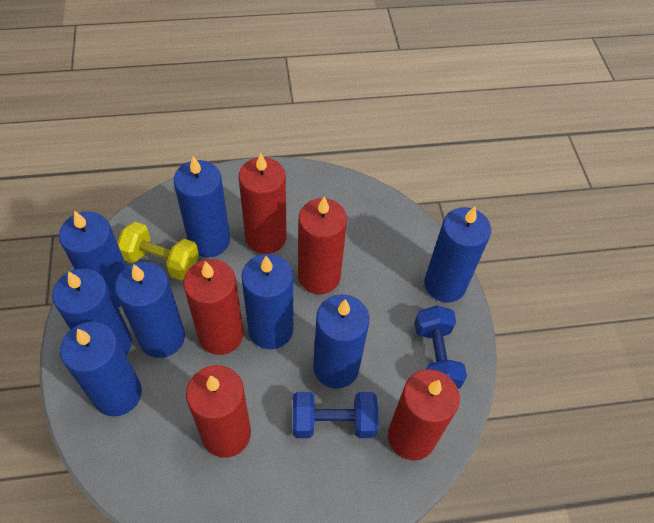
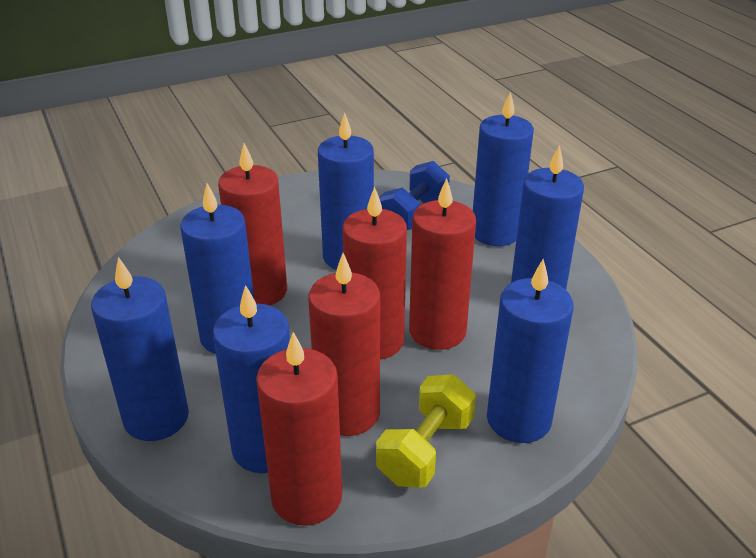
blue candle: 8 -> 7
blue dumbbell: 2 -> 1

